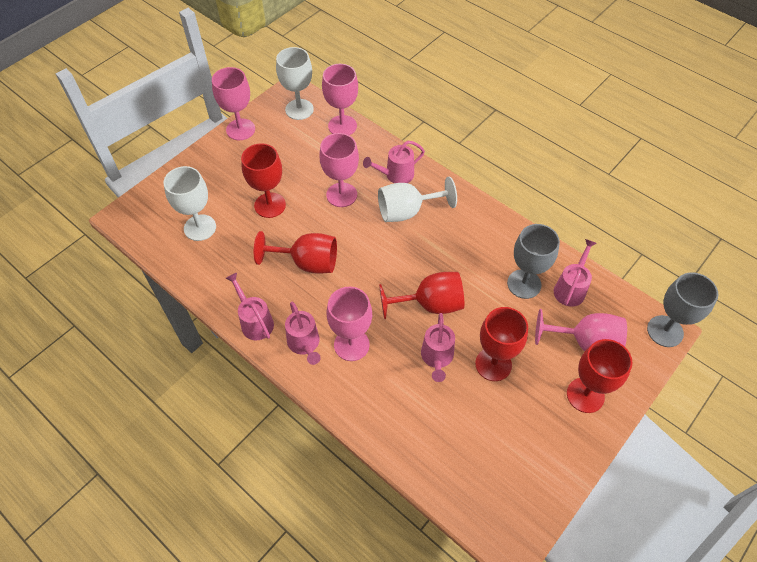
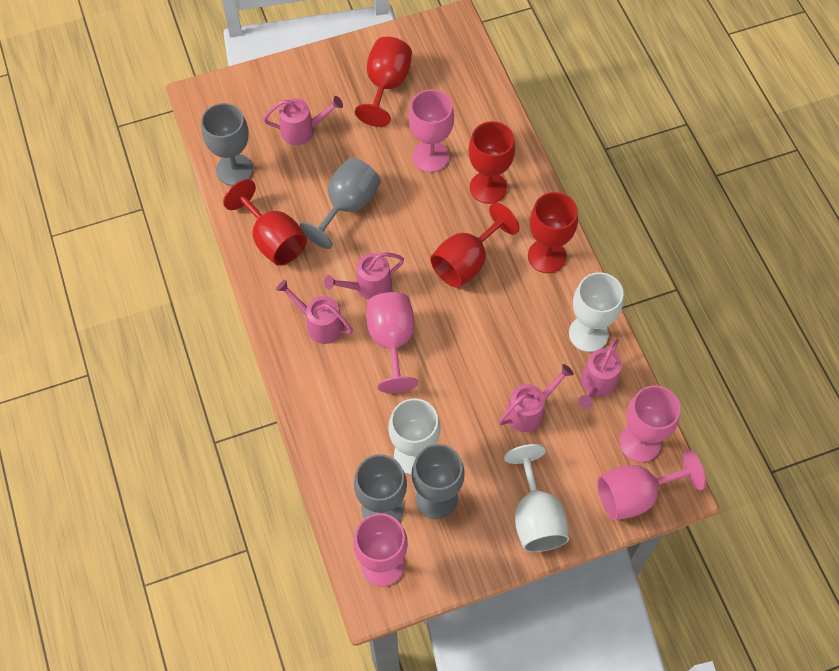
grey goblet: 2 -> 4

